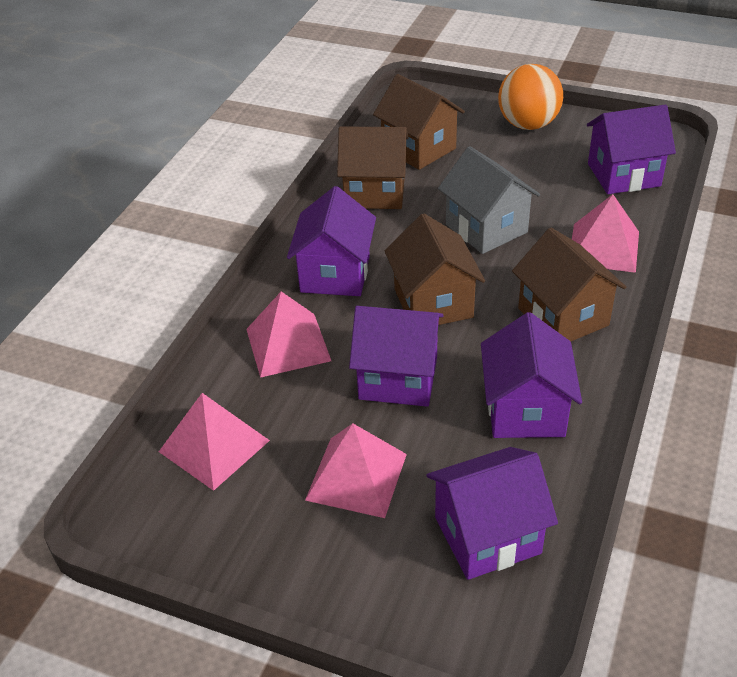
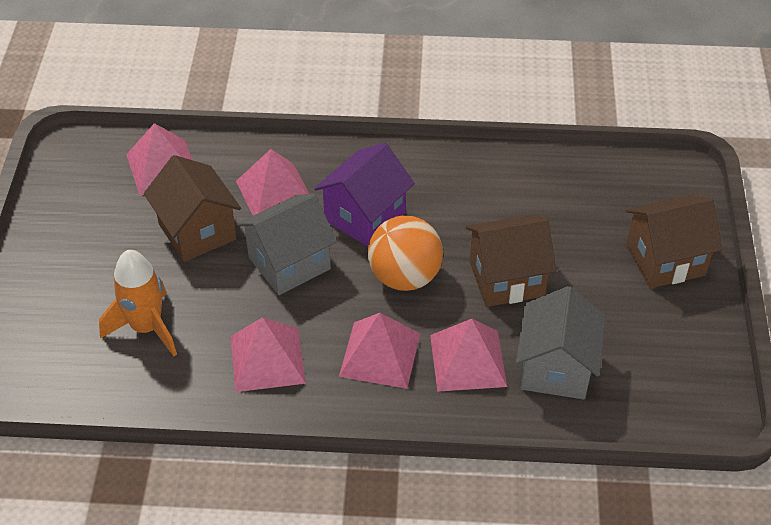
brown house: 4 -> 3
grey house: 1 -> 2
orange rocket: 0 -> 1
pink pyramid: 4 -> 5
purple house: 5 -> 1

